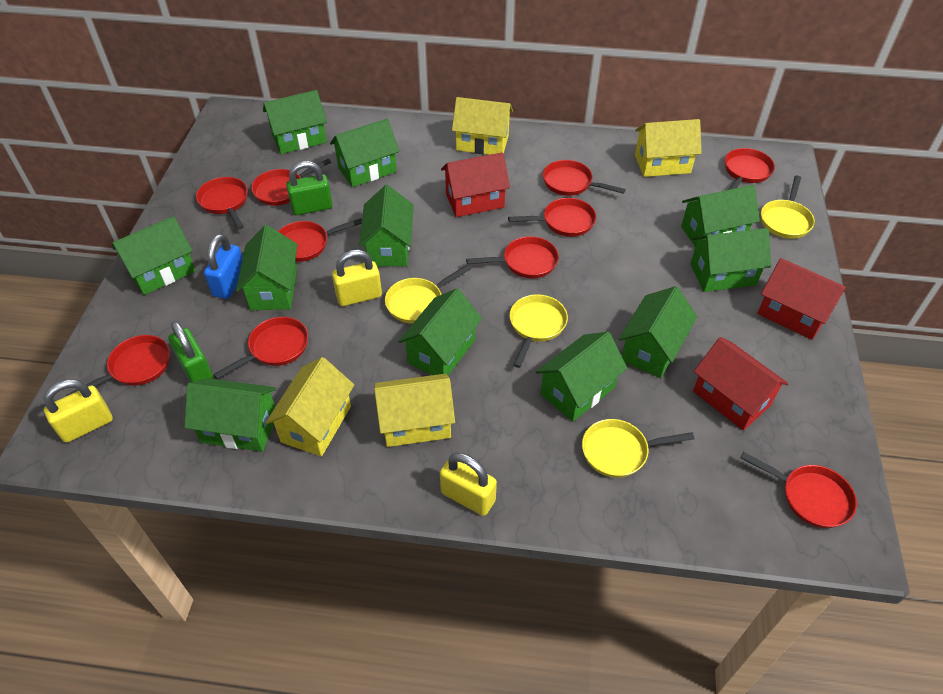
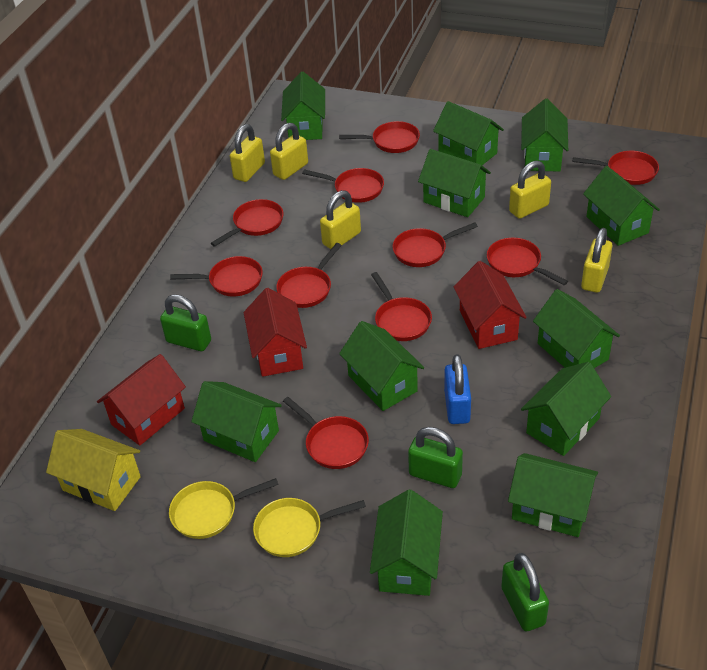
green padlock: 2 -> 3
yellow house: 4 -> 1
yellow padlock: 3 -> 5
yellow pan: 4 -> 2

